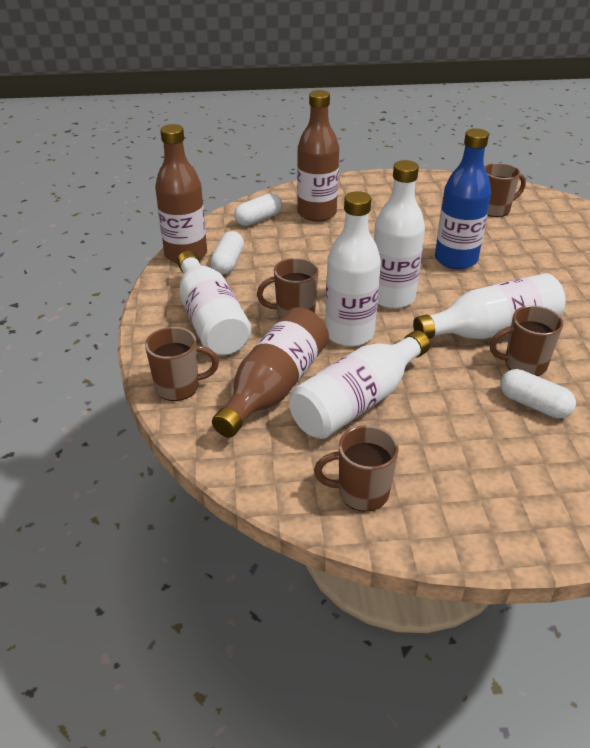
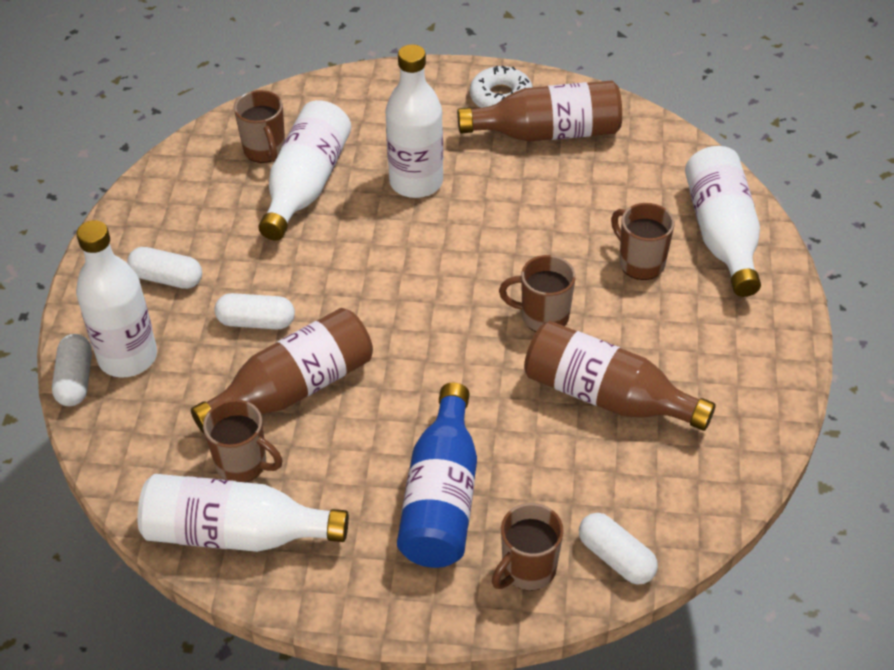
white capsule: 3 -> 4
white donut: 0 -> 1

